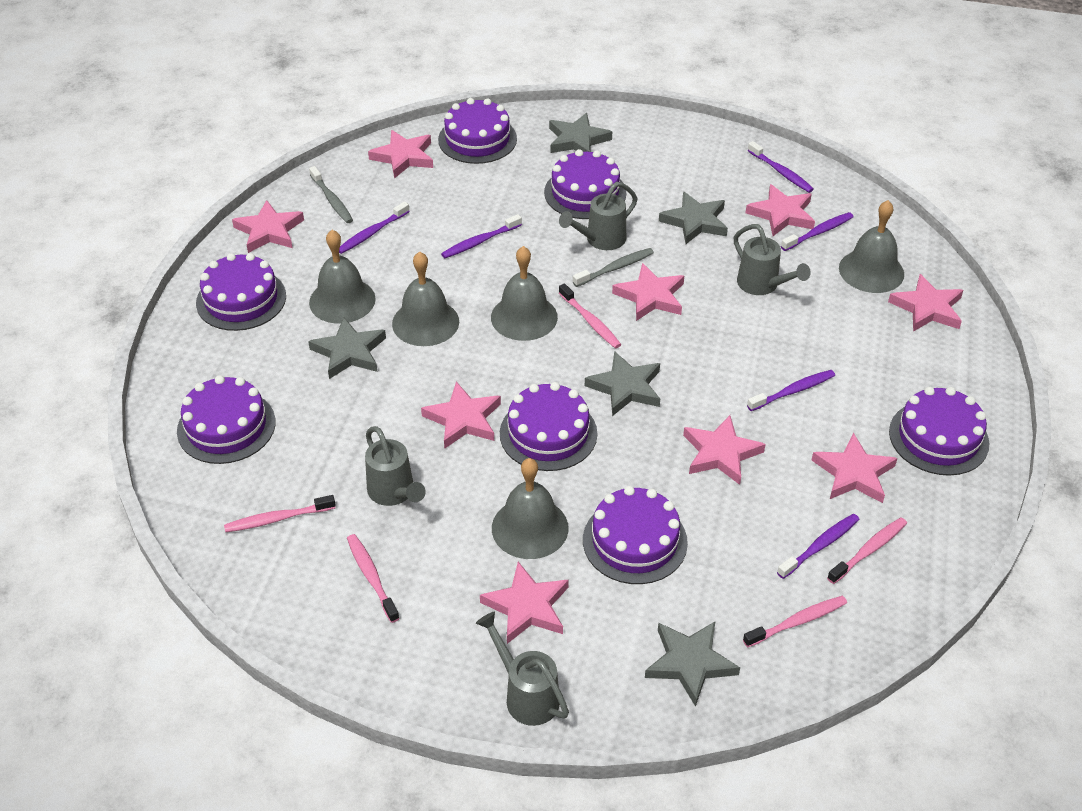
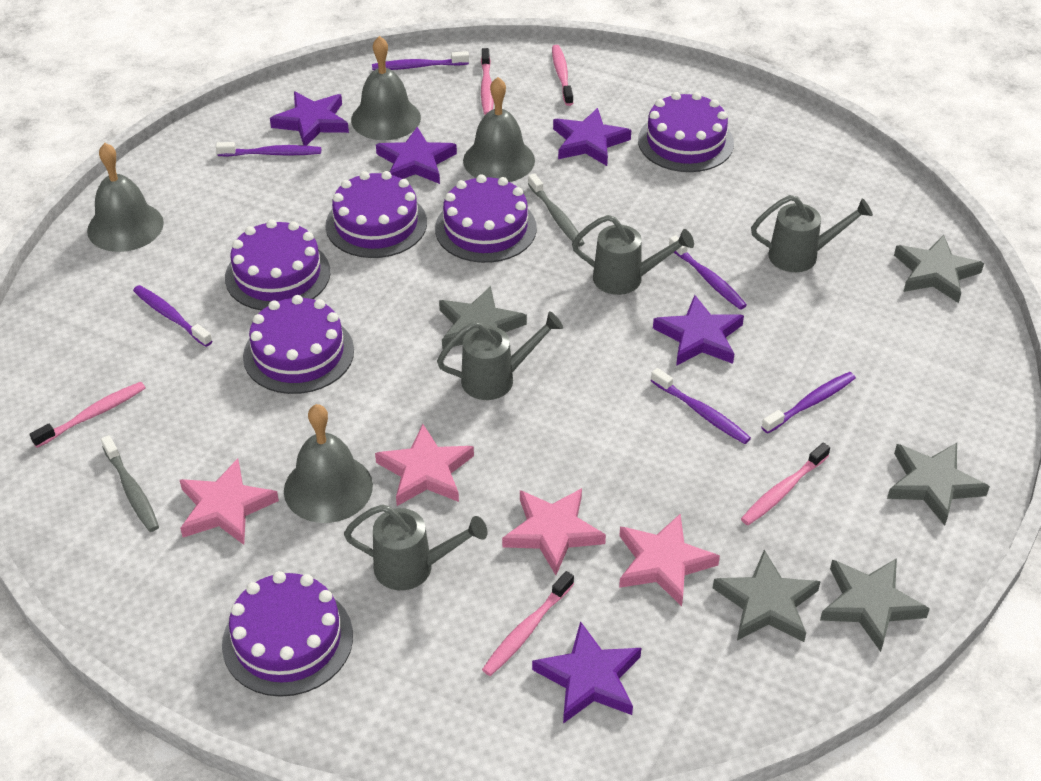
grey bell: 5 -> 4
pink star: 9 -> 4
purple cake: 7 -> 6
purple star: 0 -> 5

